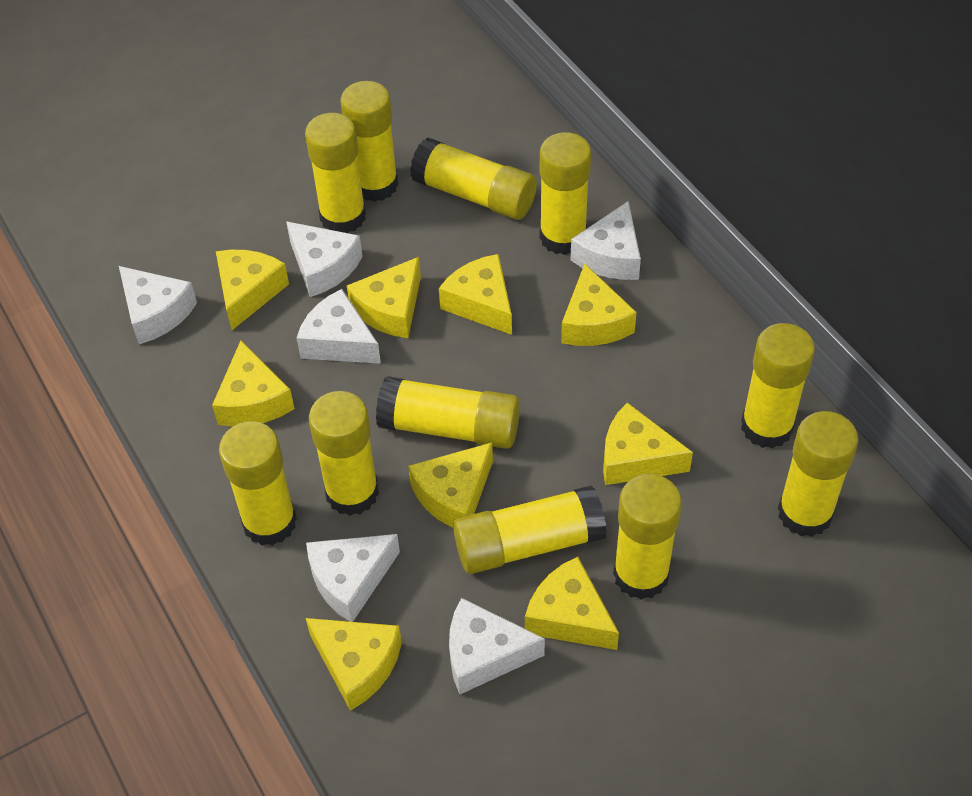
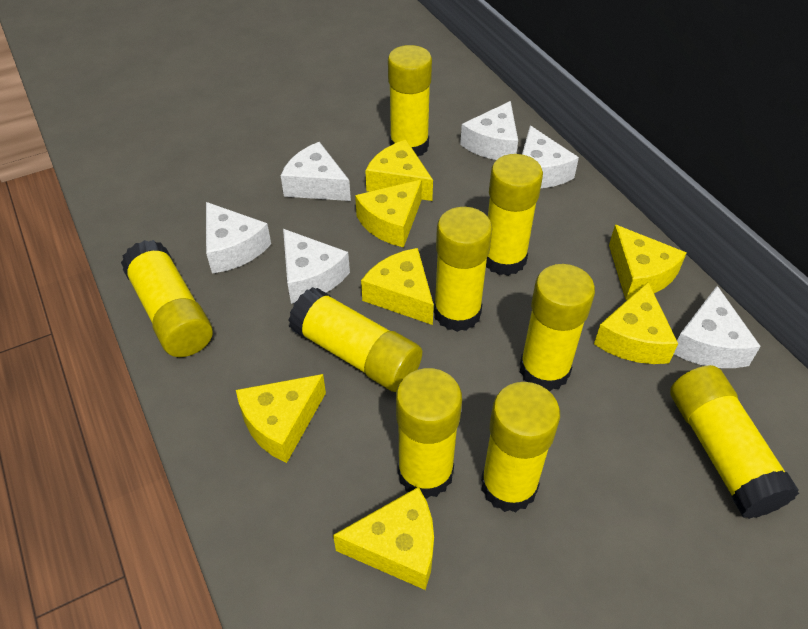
yellow cheese: 9 -> 7
yellow glue stick: 11 -> 9

